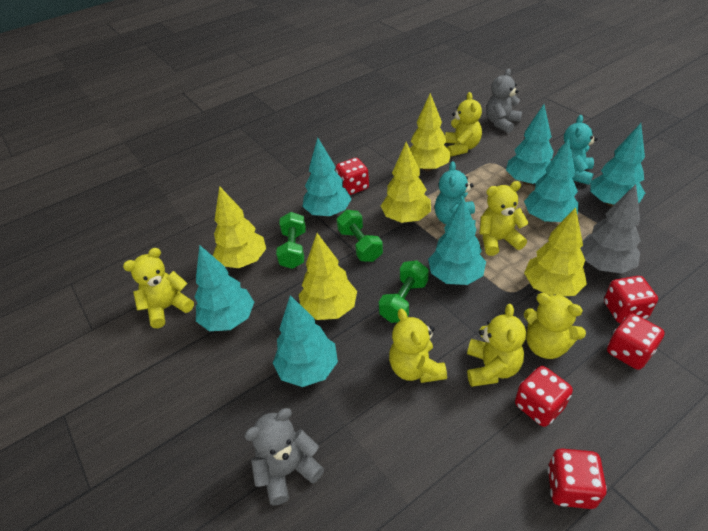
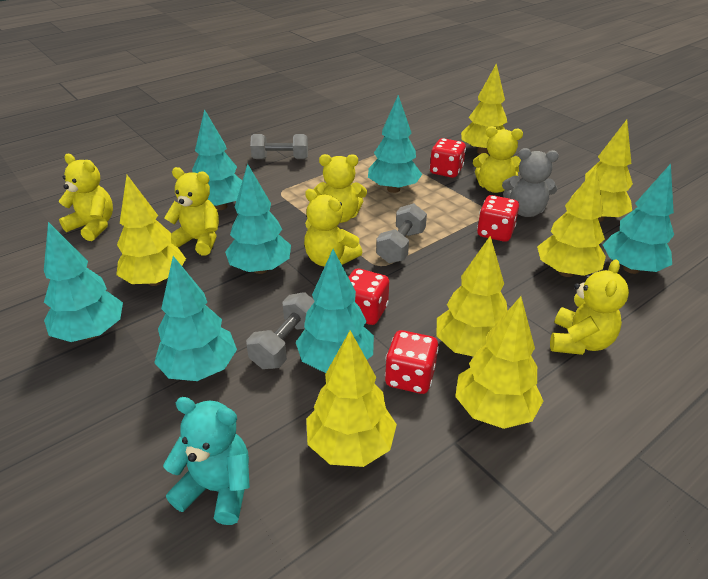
green dumbbell: 3 -> 0
grey dumbbell: 0 -> 3
grey teddy bear: 2 -> 1
grey tree: 1 -> 0
red dice: 5 -> 4
turquoise teddy bear: 2 -> 1
yellow tree: 5 -> 7

